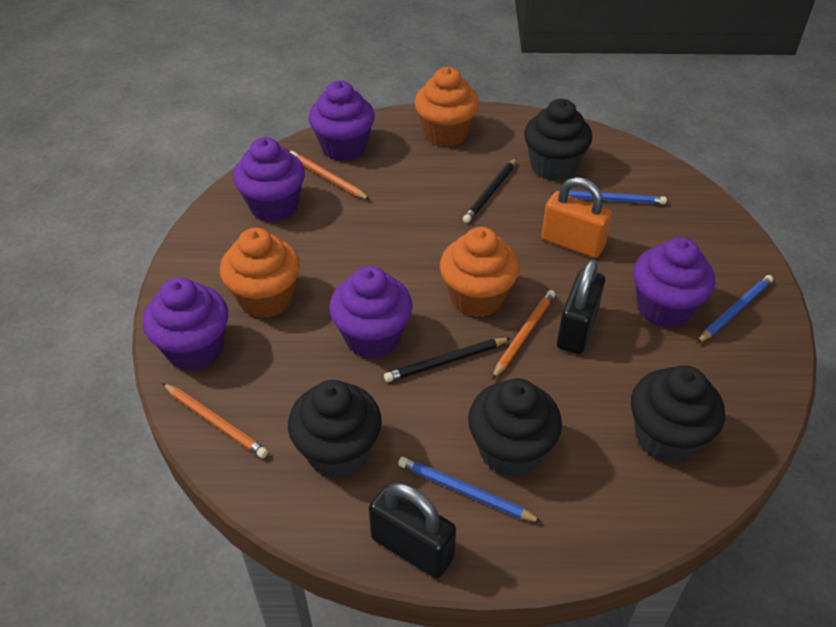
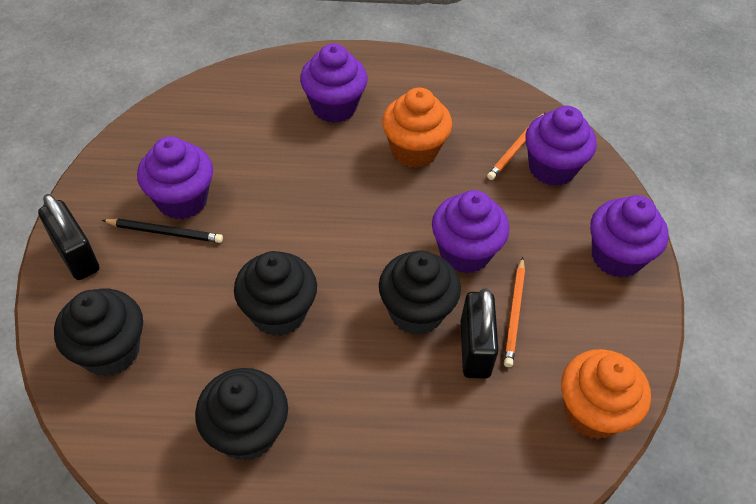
black pencil: 2 -> 1
blue pencil: 3 -> 0
orange cupcake: 3 -> 2
orange padlock: 1 -> 0
orange pencil: 3 -> 2

